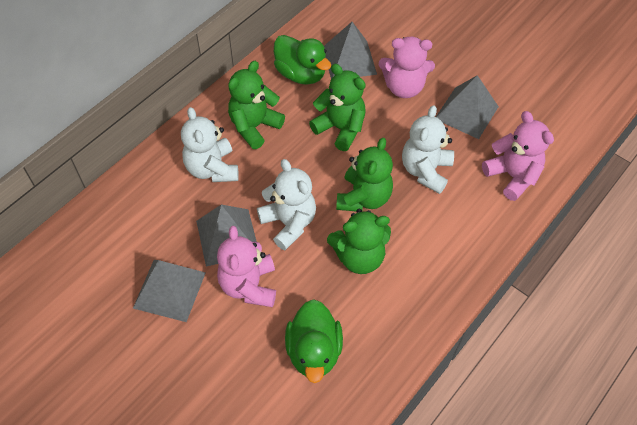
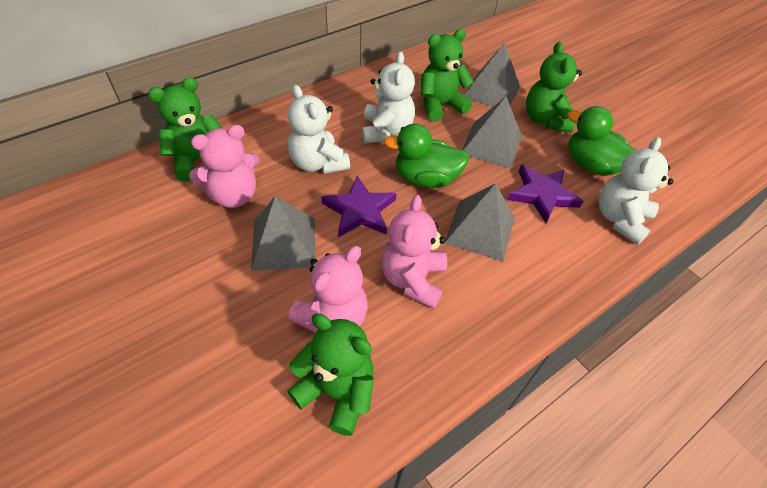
purple star: 0 -> 2

